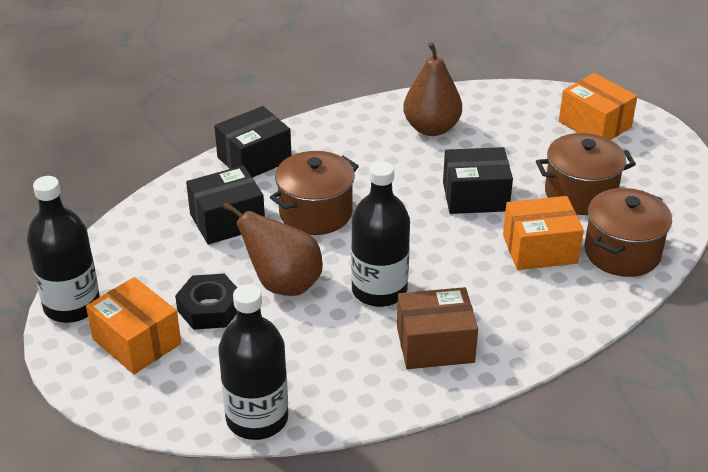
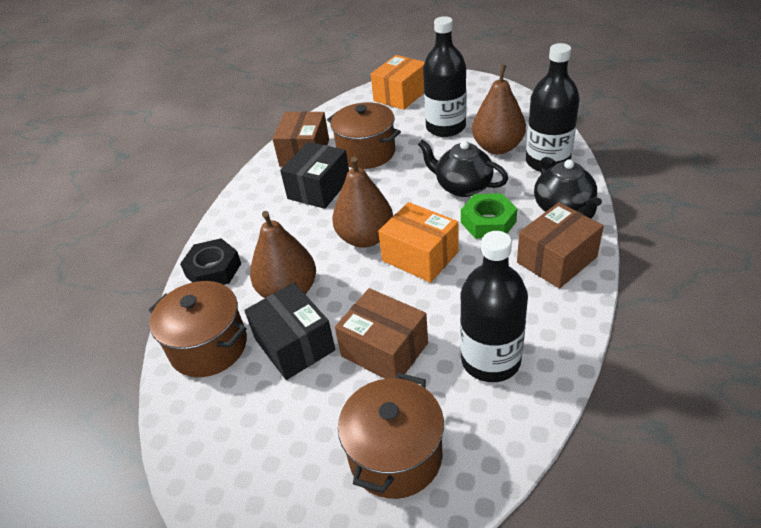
black box: 3 -> 2
black teapot: 0 -> 2
brown box: 1 -> 3
brown pear: 2 -> 3
green nut: 0 -> 1
orange box: 3 -> 2

